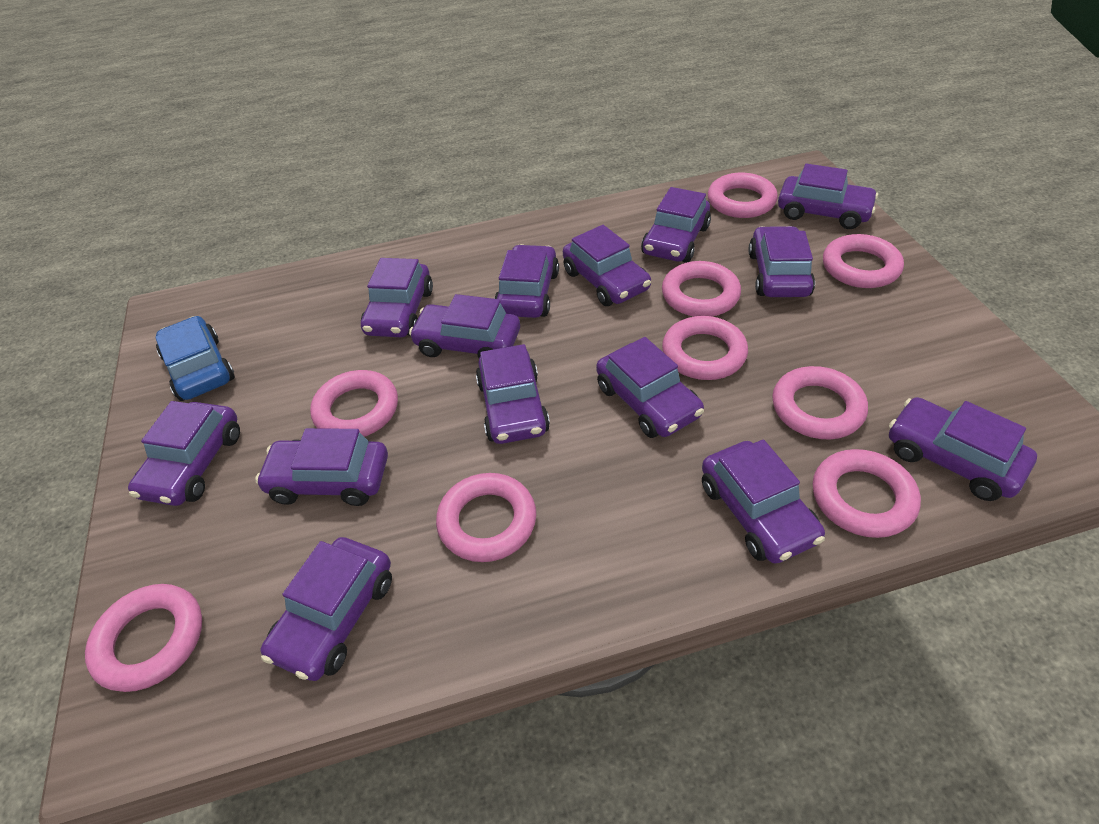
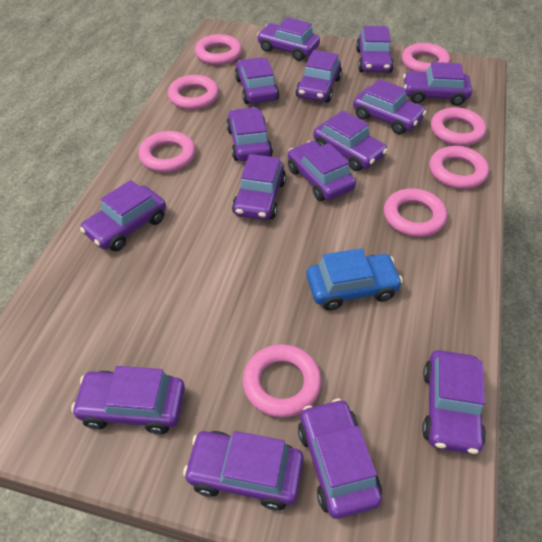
pink ring: 9 -> 8
purple car: 14 -> 15

